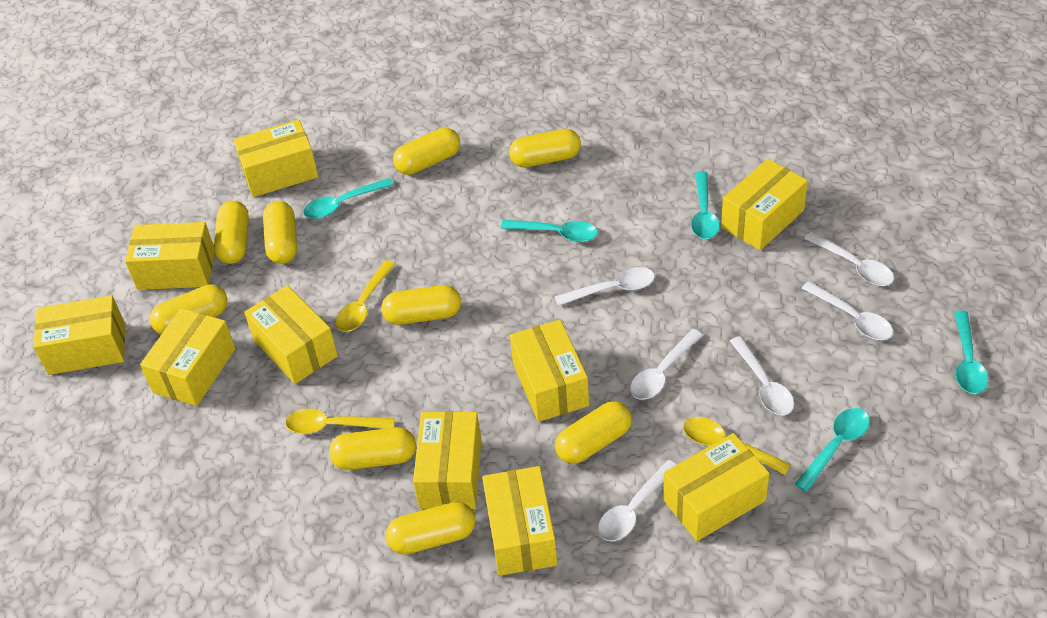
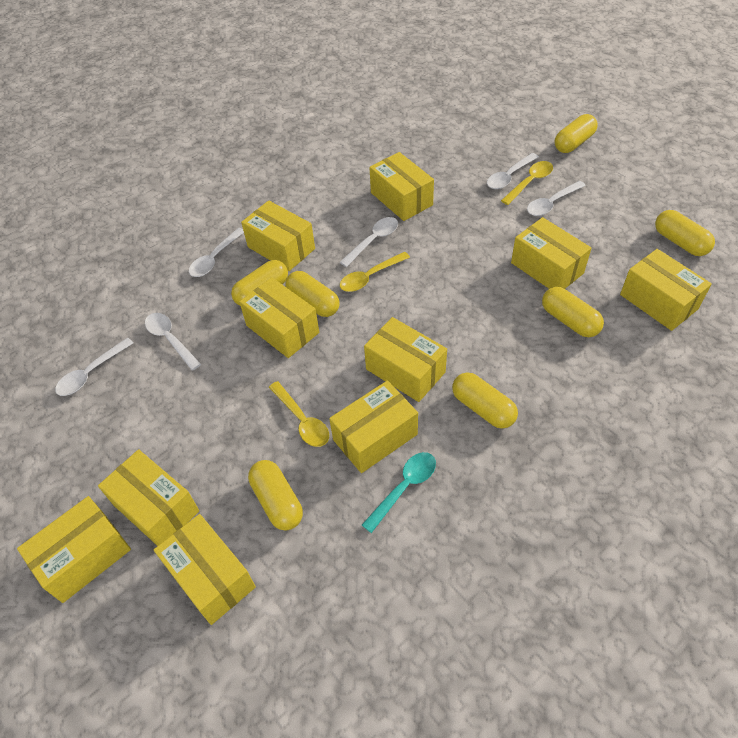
turquoise spoon: 5 -> 1
yellow capsule: 9 -> 7

